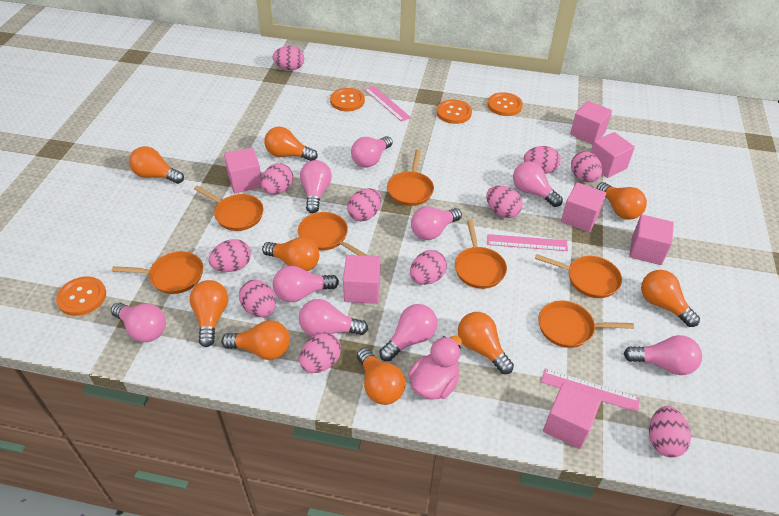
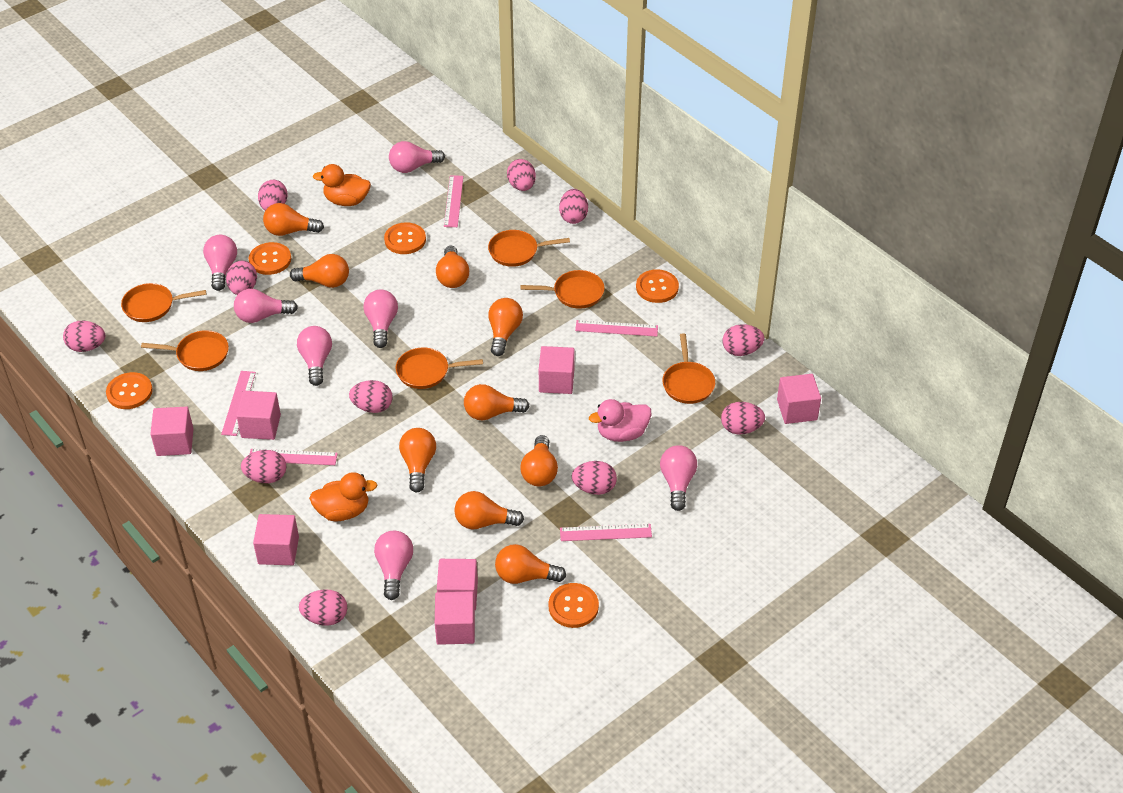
orange button: 4 -> 5
orange duck: 0 -> 2
orange pan: 7 -> 6
pink light bulb: 9 -> 7
pink ruler: 3 -> 5

